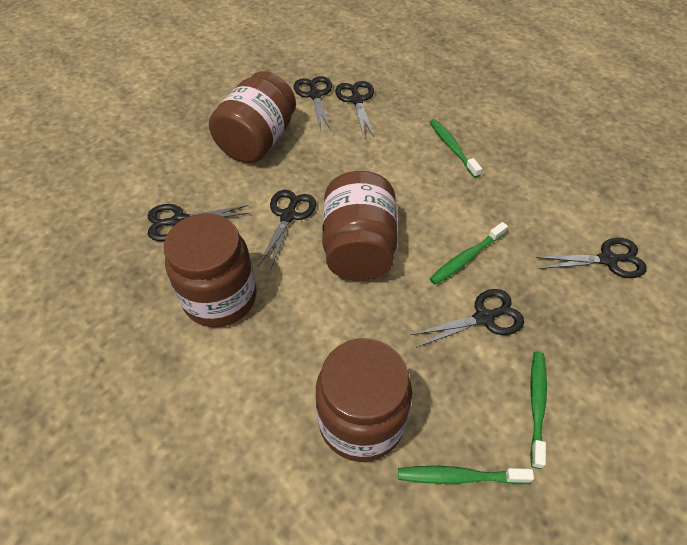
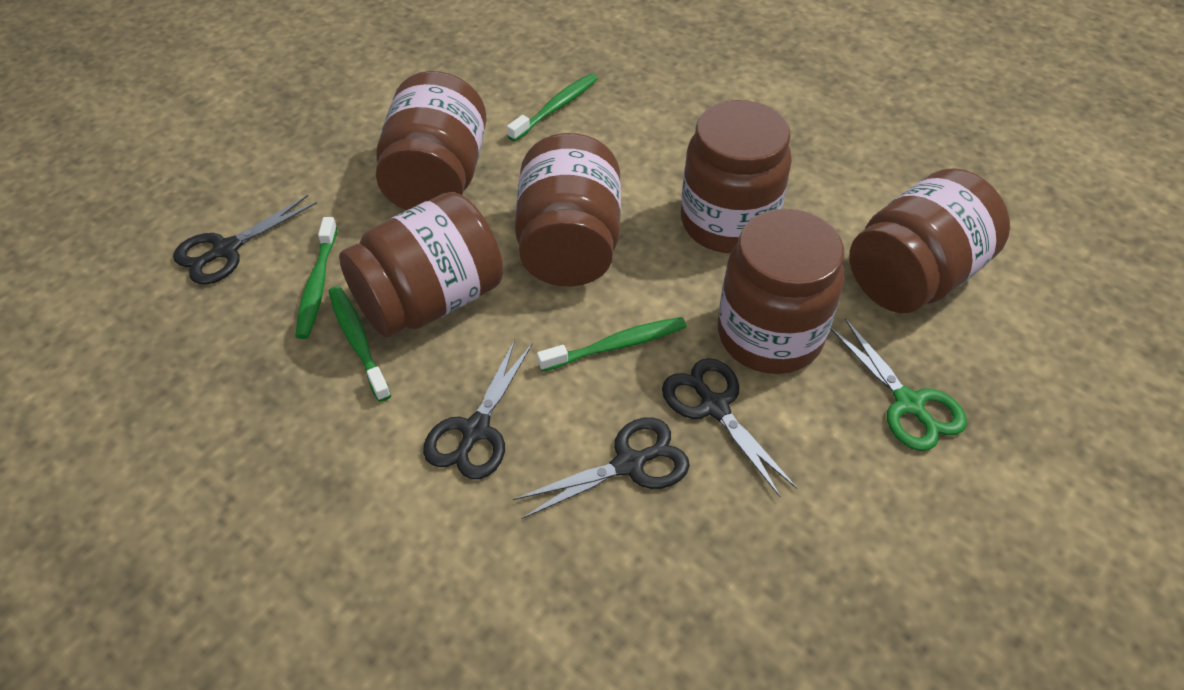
black scissors: 6 -> 4
brown jar: 4 -> 6
green scissors: 0 -> 1

